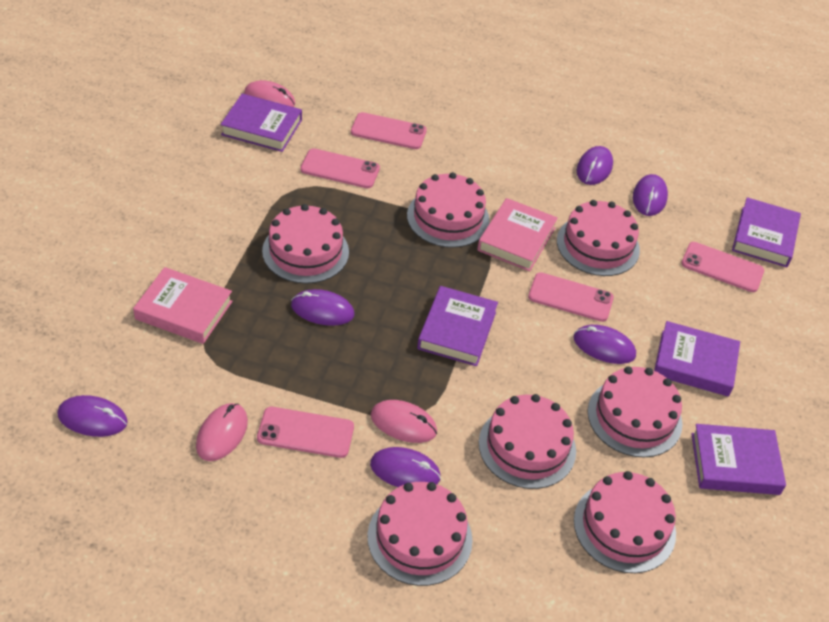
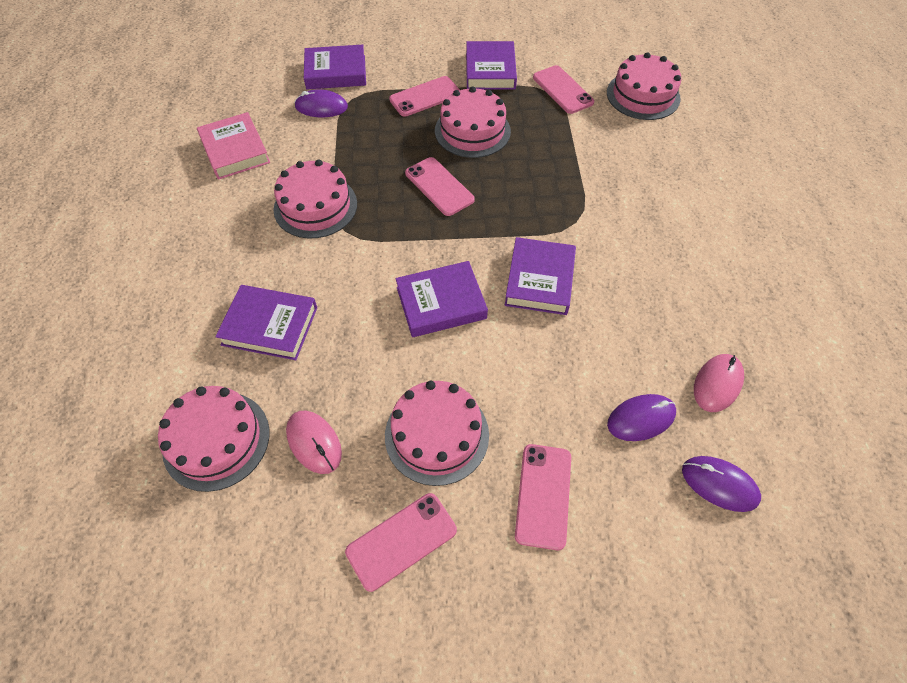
pink book: 2 -> 1
pink cake: 7 -> 5
pink mouse: 3 -> 2
purple mouse: 6 -> 3

